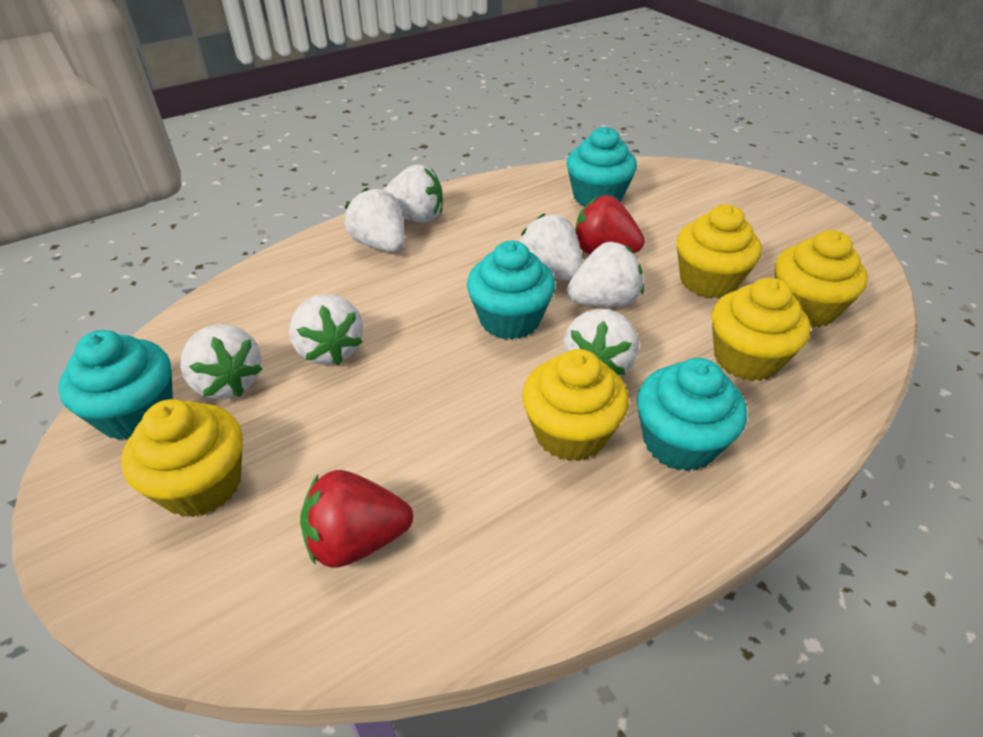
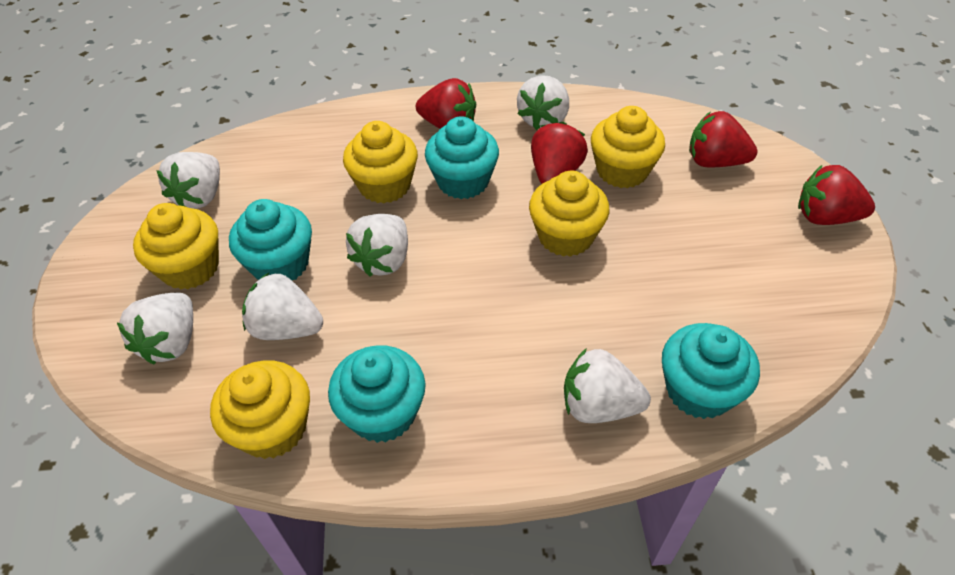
red strawberry: 2 -> 4
white strawberry: 7 -> 6

